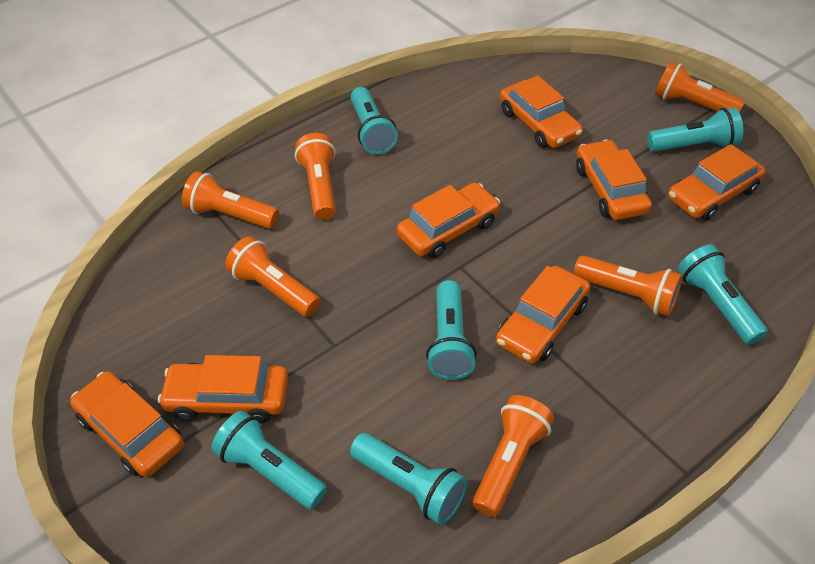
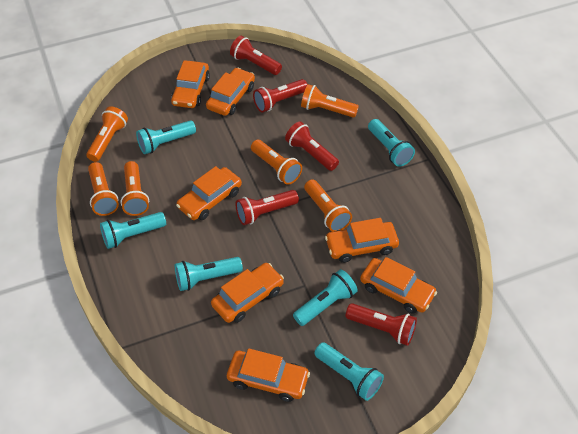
red flashlight: 0 -> 5

